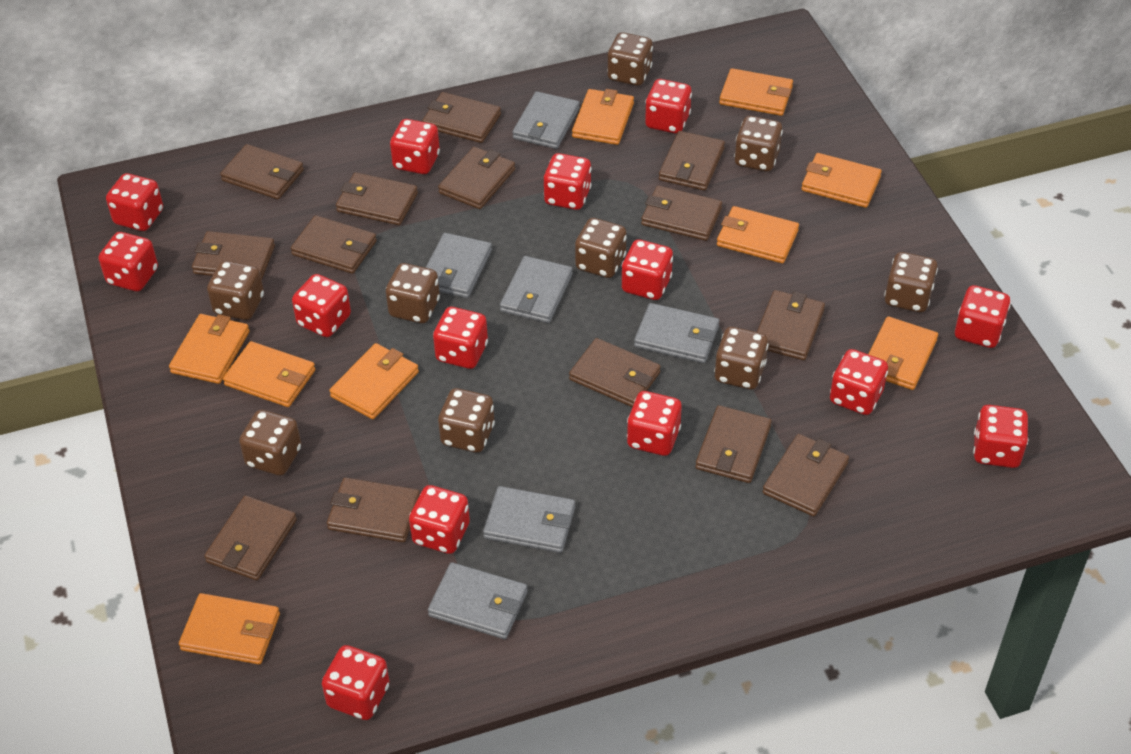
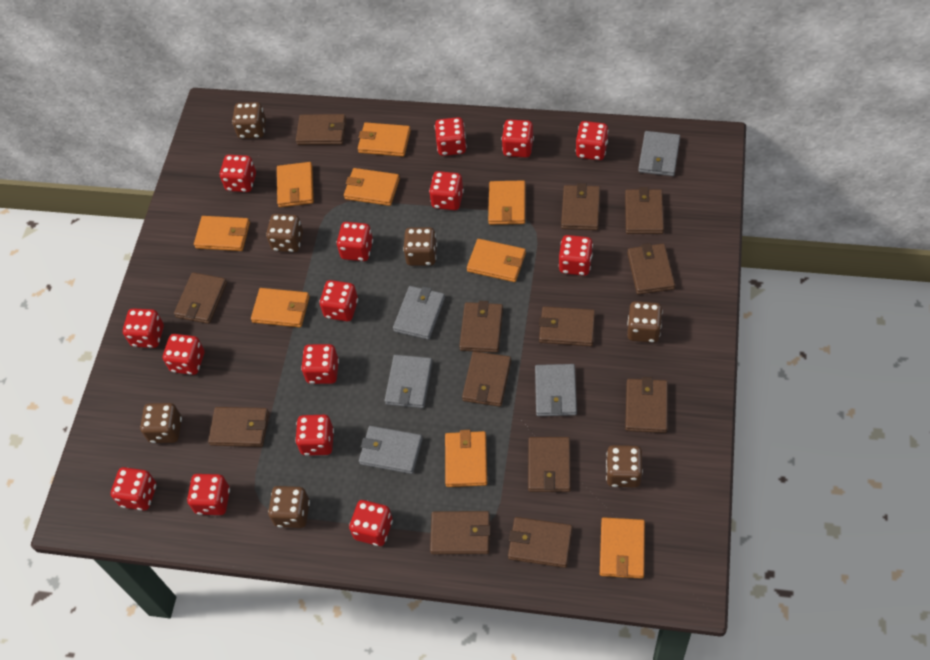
brown dice: 9 -> 7
brown wallet: 14 -> 13
grey wallet: 6 -> 5
red dice: 14 -> 15

